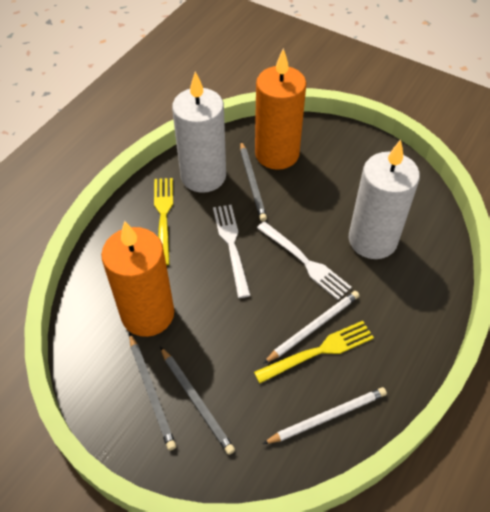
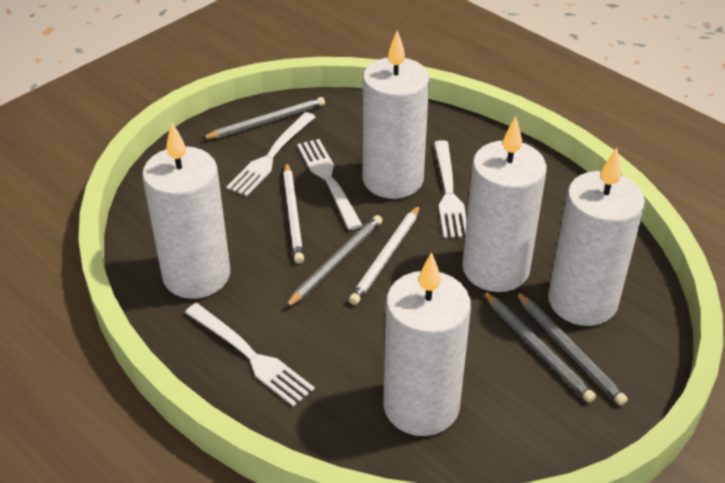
grey pencil: 3 -> 4
orange candle: 2 -> 0
white candle: 2 -> 5
white fork: 2 -> 4
yellow fork: 2 -> 0

